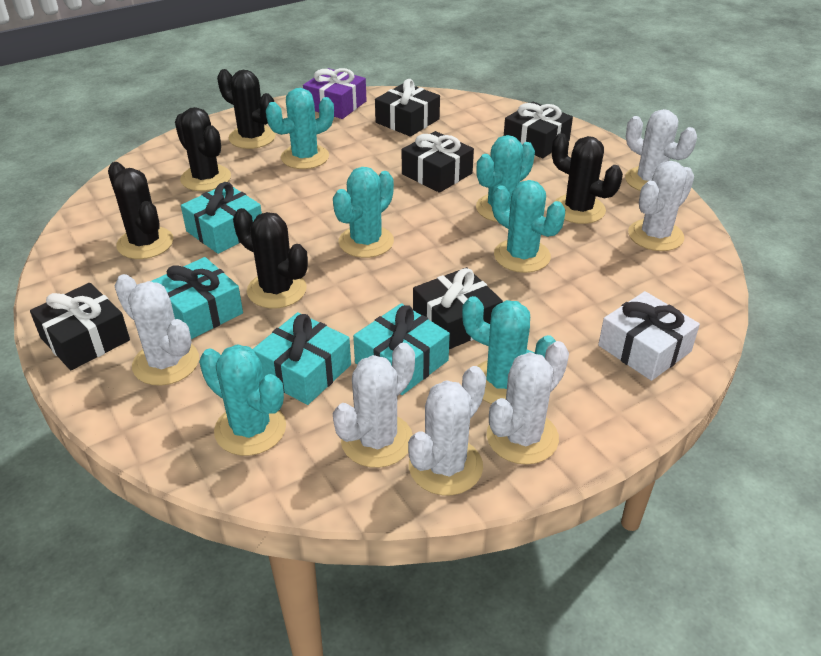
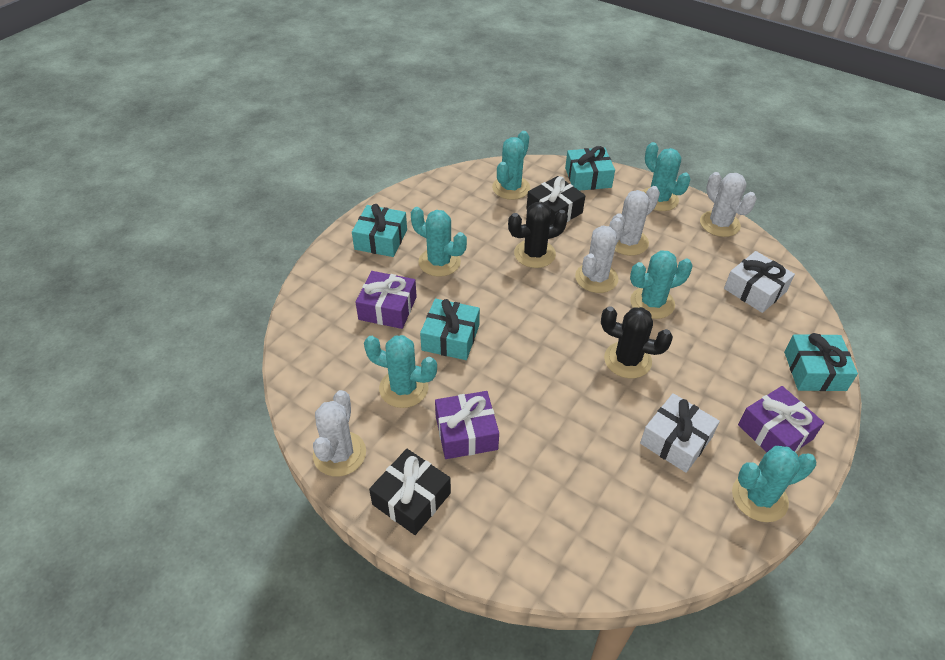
black cactus: 5 -> 2
black gift: 5 -> 2
purple gift: 1 -> 3
white cactus: 6 -> 4
white gift: 1 -> 2

